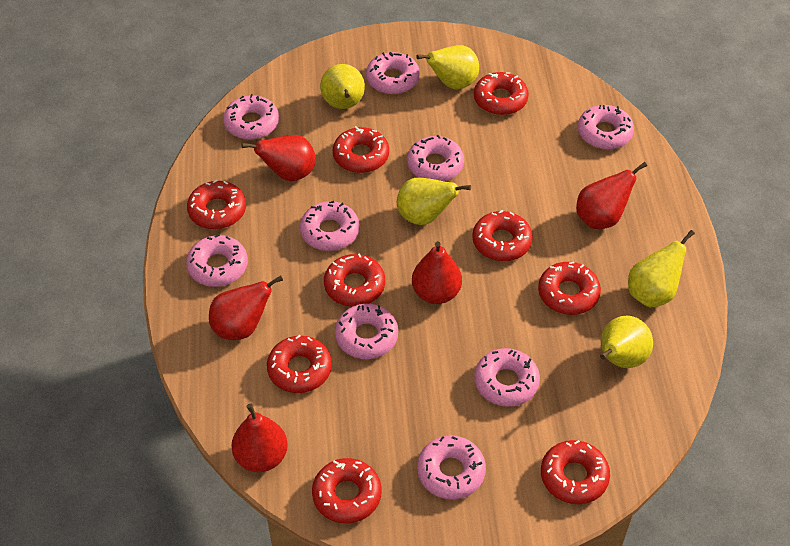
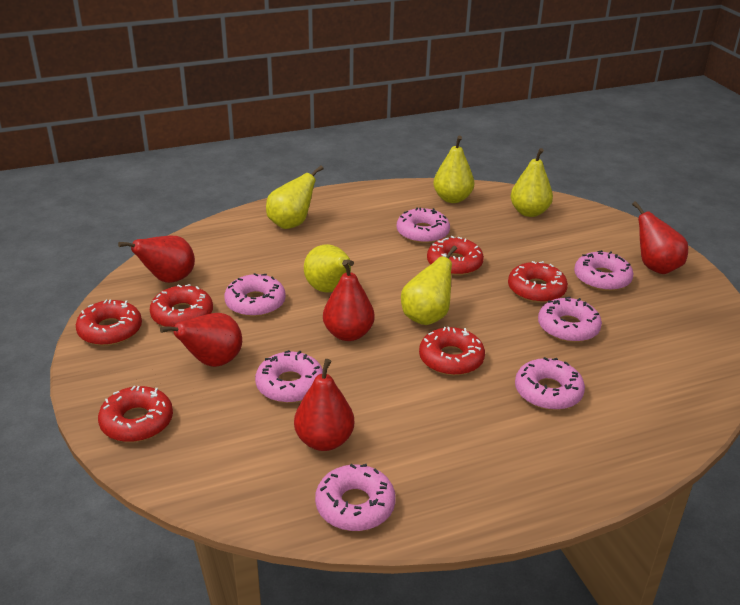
pink donut: 9 -> 7
red donut: 9 -> 6

